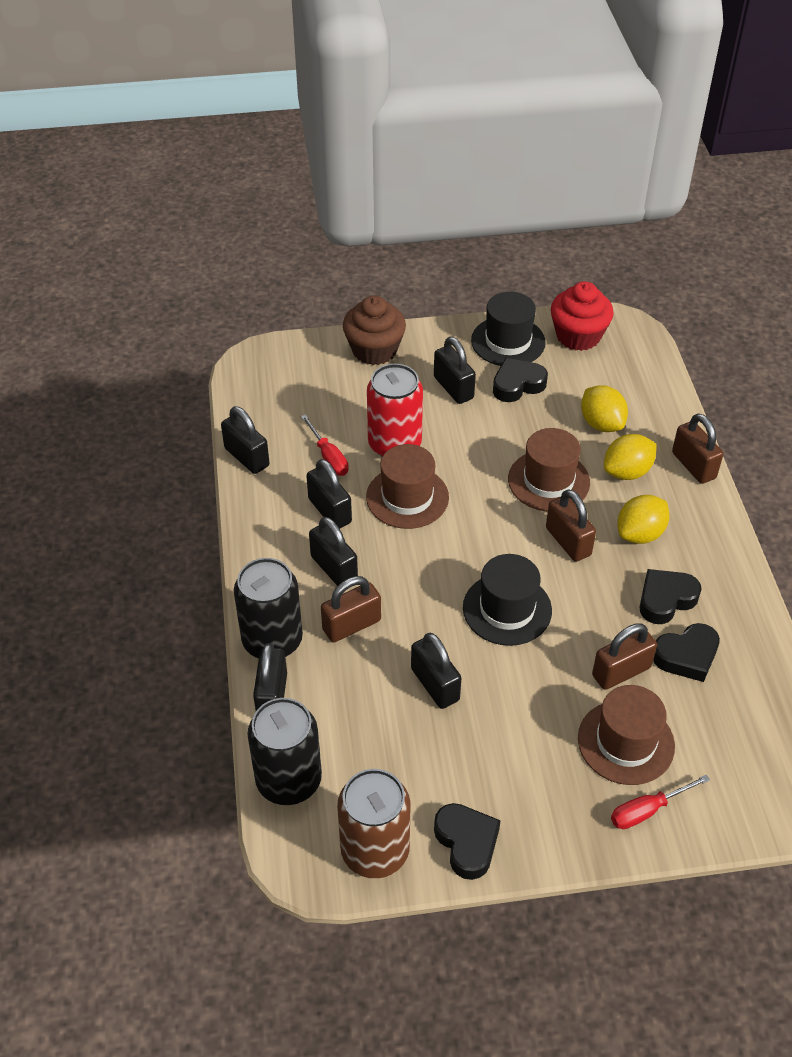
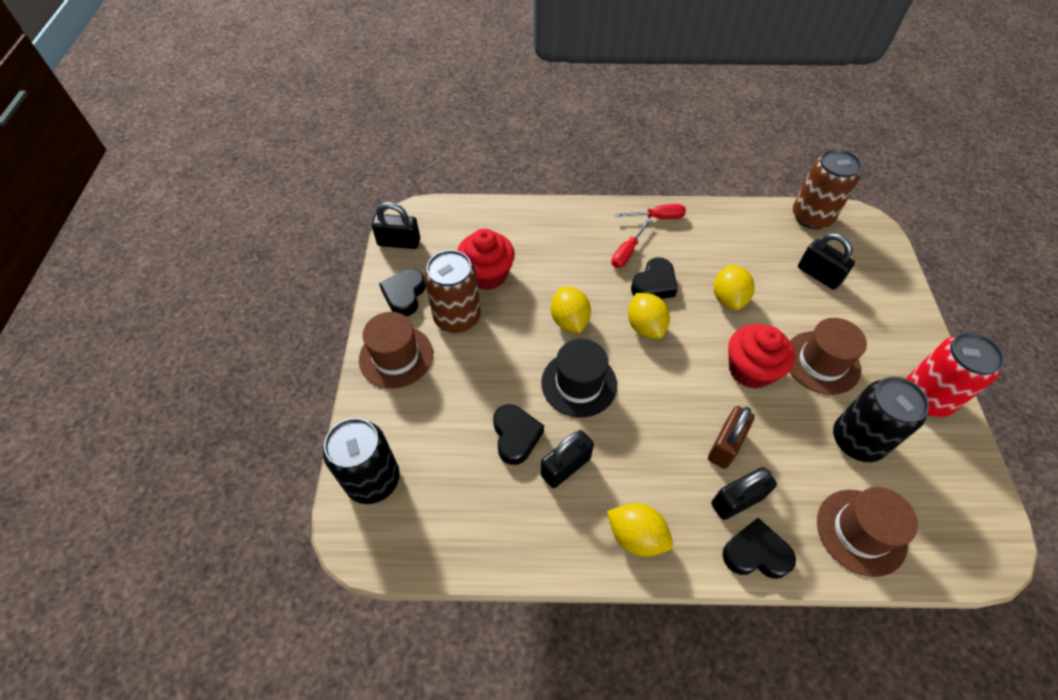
black hat: 2 -> 1
black padlock: 6 -> 4
brown can: 1 -> 2
brown cupcake: 1 -> 0
brown padlock: 4 -> 1
red cupcake: 1 -> 2
yellow lemon: 3 -> 4

